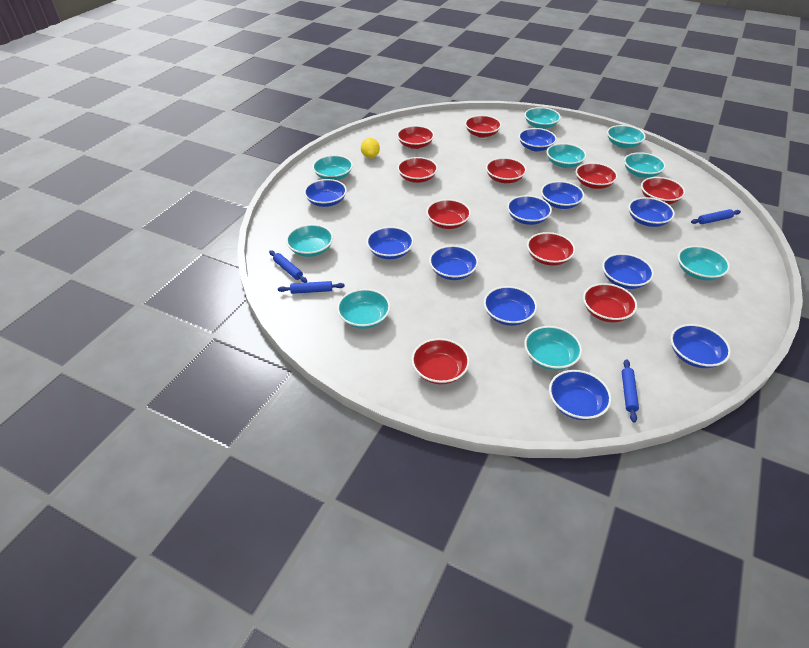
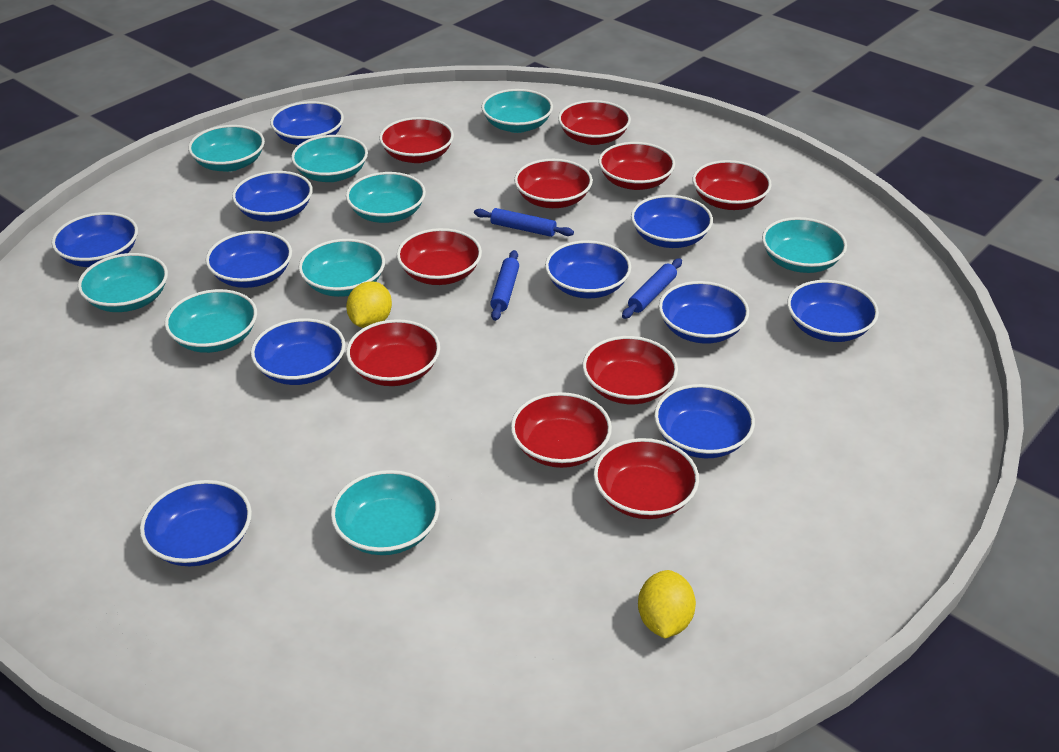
blue rolling pin: 4 -> 3
yellow lemon: 1 -> 2

